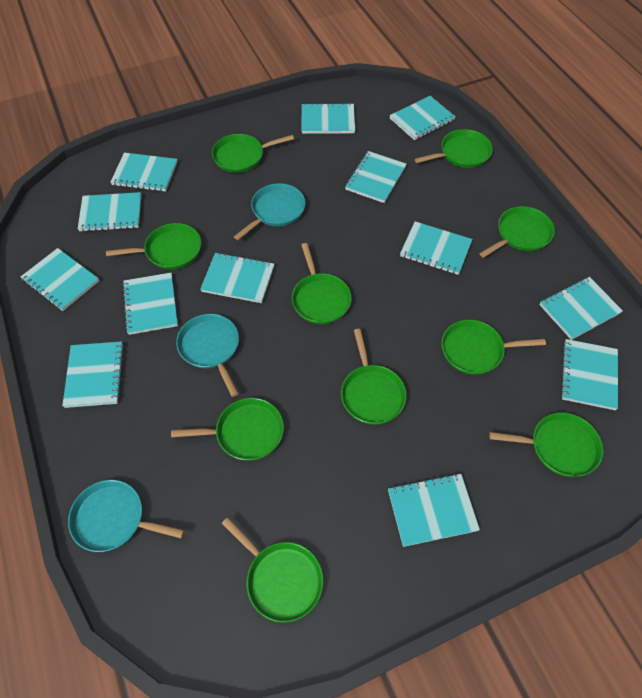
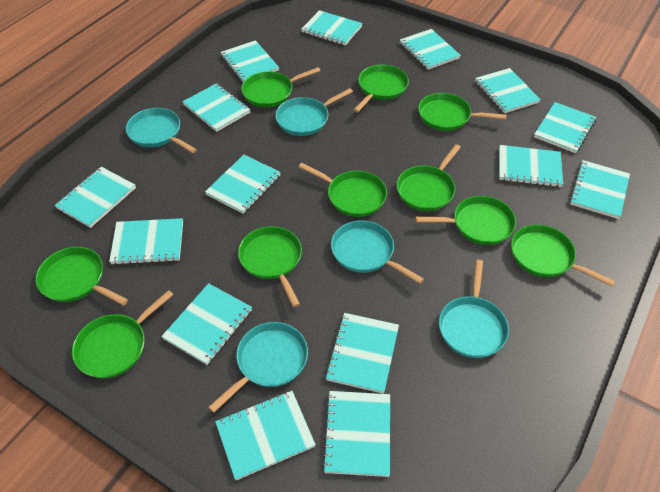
turquoise notebook: 13 -> 15
turquoise pan: 3 -> 5

